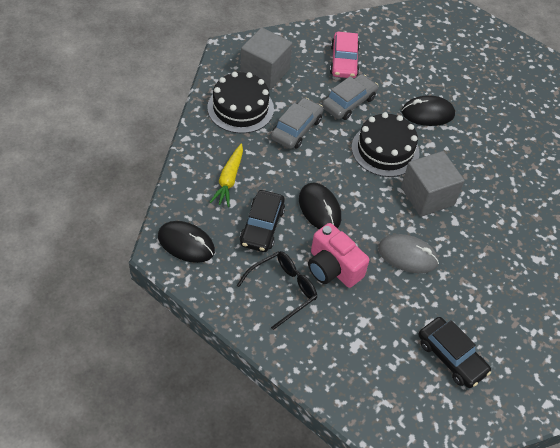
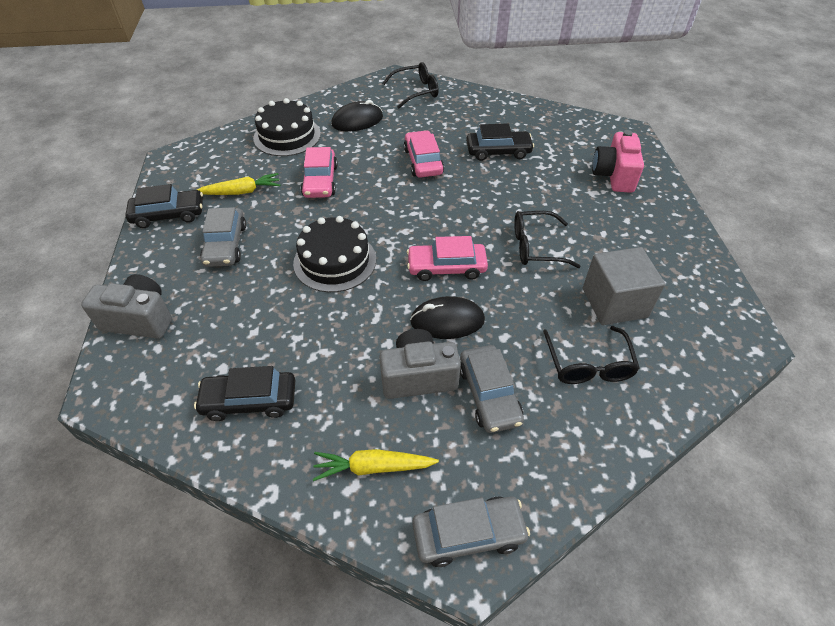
black car: 2 -> 3
black glasses: 1 -> 3
black mouse: 3 -> 2
grey camera: 0 -> 2
grey car: 2 -> 3
grey cube: 2 -> 1
grey mouse: 1 -> 0
pink car: 1 -> 3
yellow carrot: 1 -> 2

